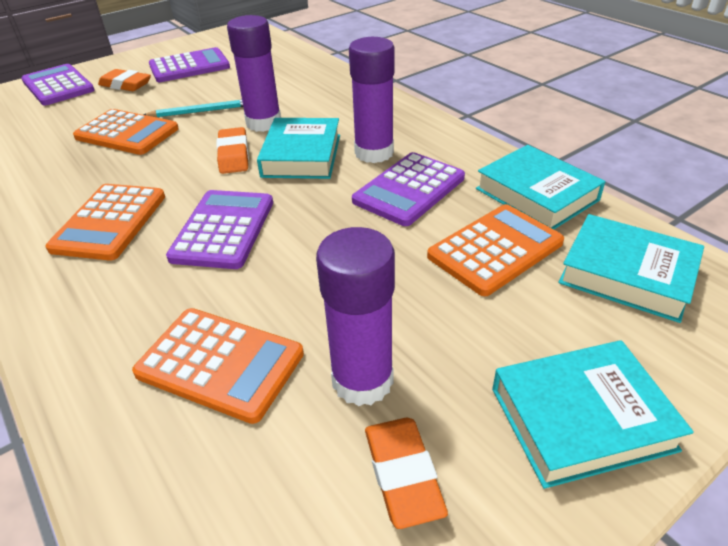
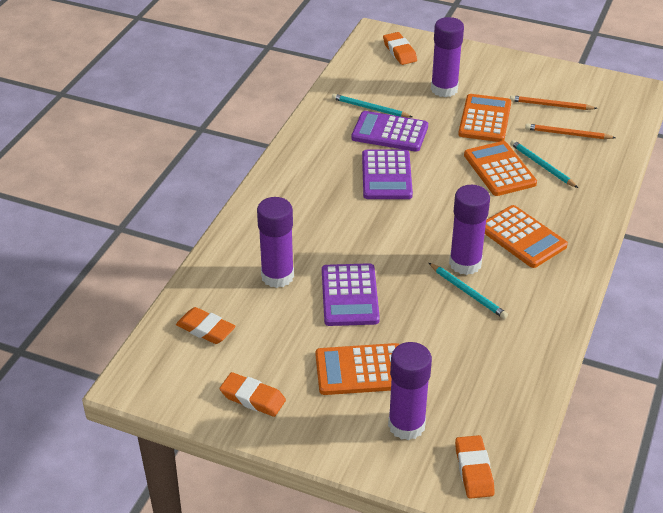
orange eraser: 3 -> 4
orange pencil: 0 -> 2
purple calculator: 4 -> 3
purple glue stick: 3 -> 4
turquoise book: 4 -> 0
turquoise pencil: 1 -> 3

